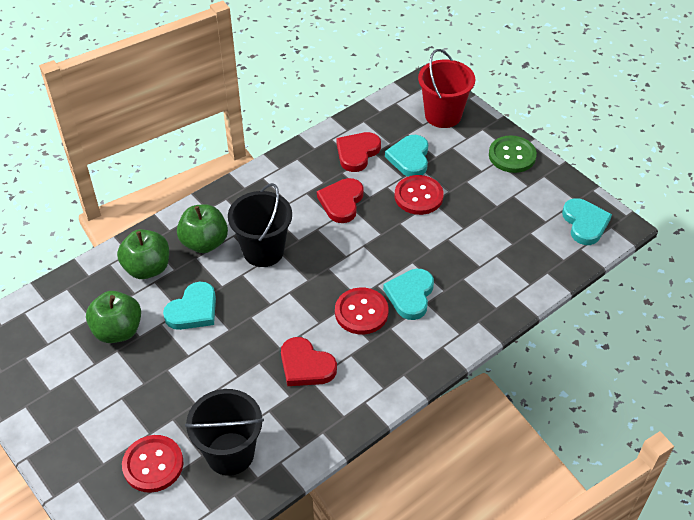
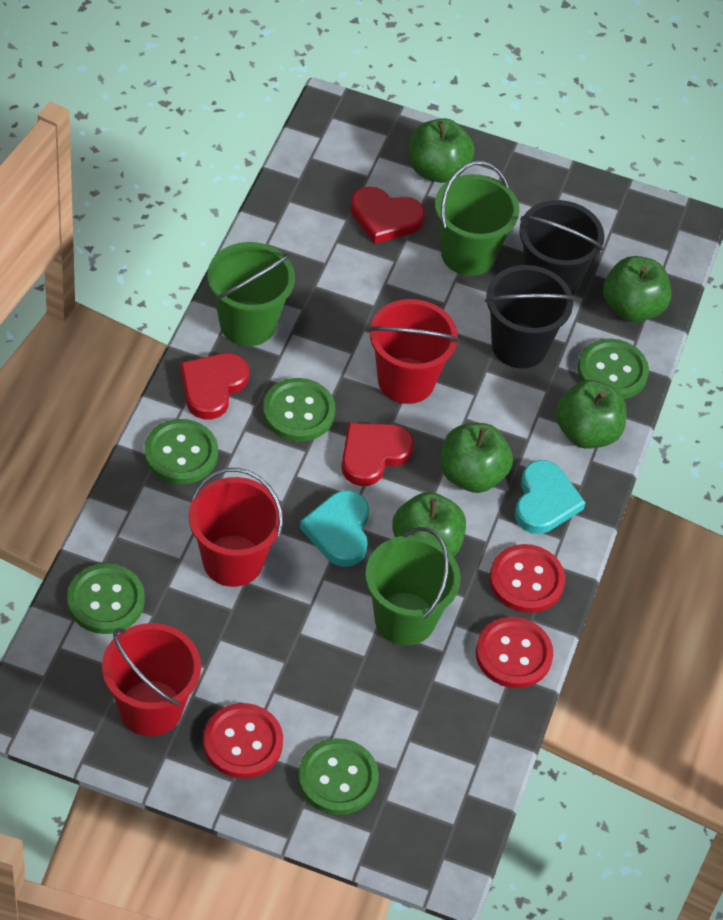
green apple: 3 -> 5
green bucket: 0 -> 3
green button: 1 -> 5
red bucket: 1 -> 3
turquoise heart: 4 -> 2

